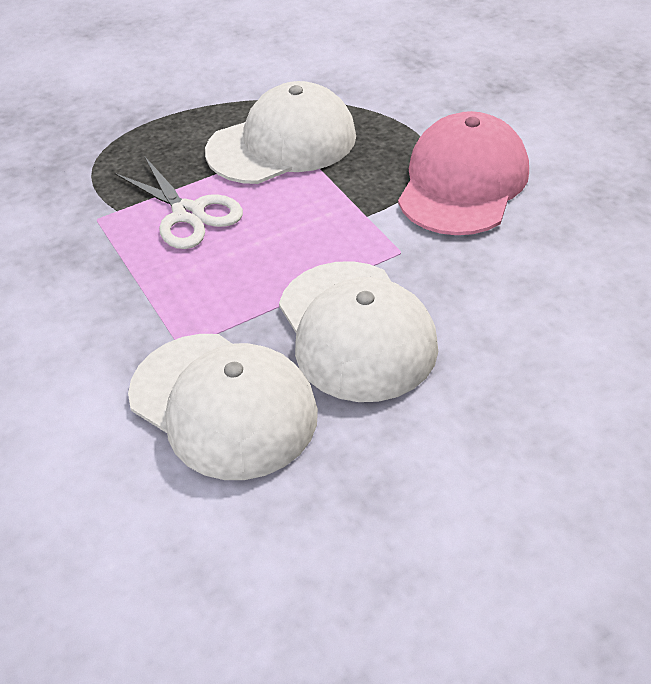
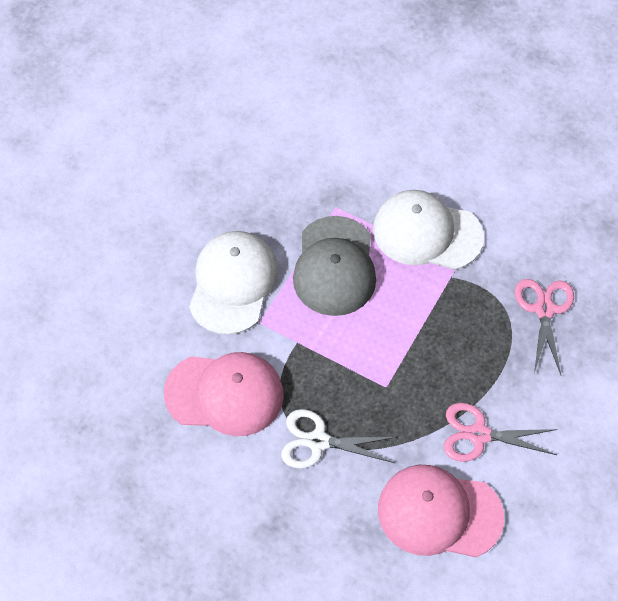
grey cap: 0 -> 1
pink cap: 1 -> 2
pink scissors: 0 -> 2
white cap: 3 -> 2

